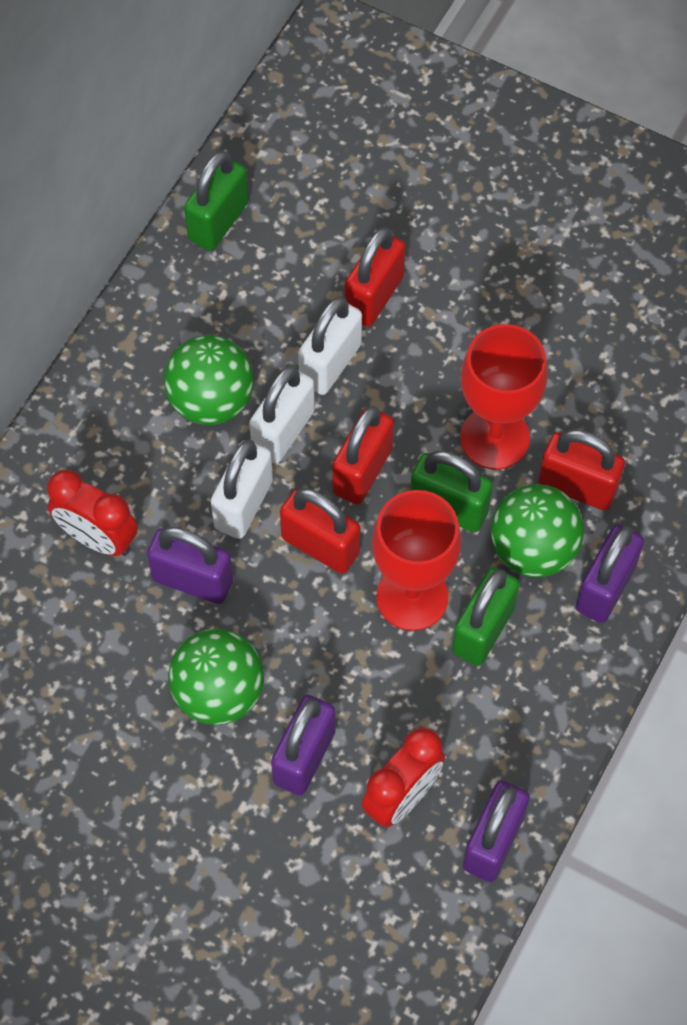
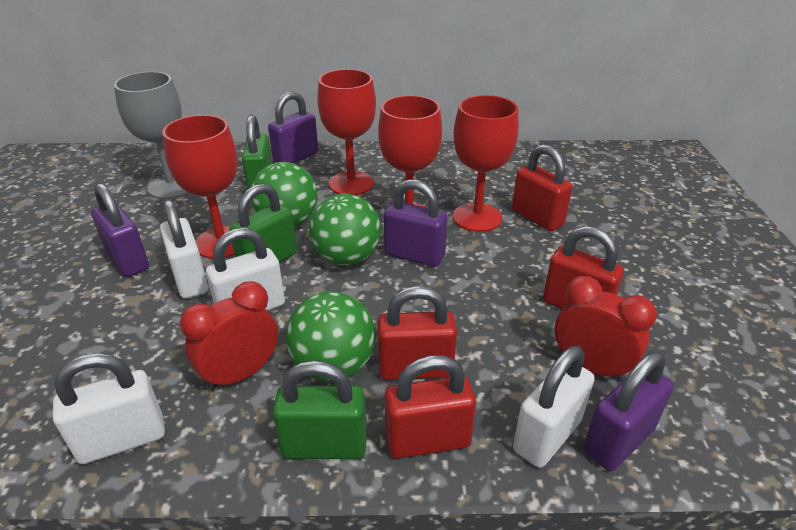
grey goblet: 0 -> 1
red goblet: 2 -> 4
white padlock: 3 -> 4

